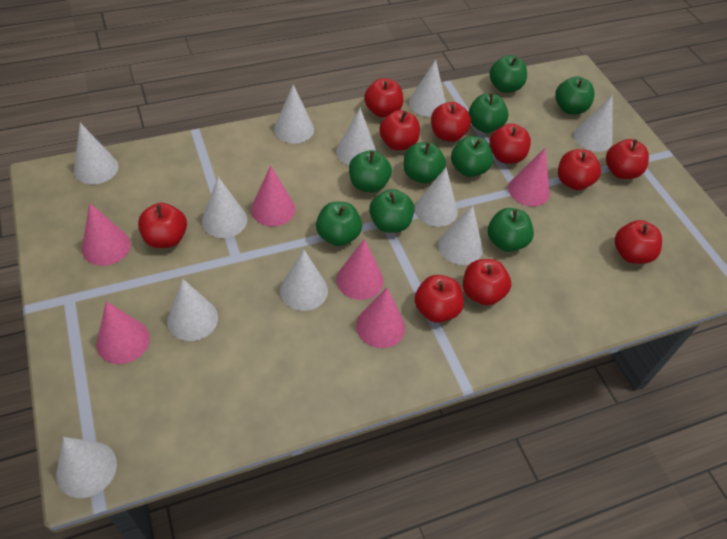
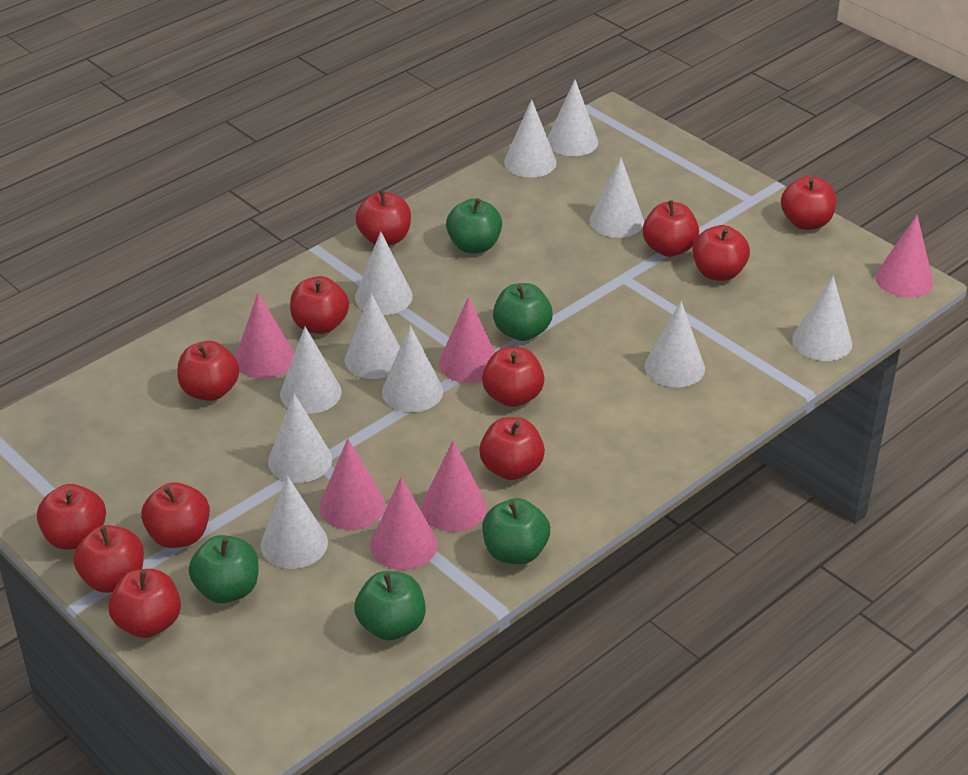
green apple: 9 -> 5
red apple: 10 -> 12

